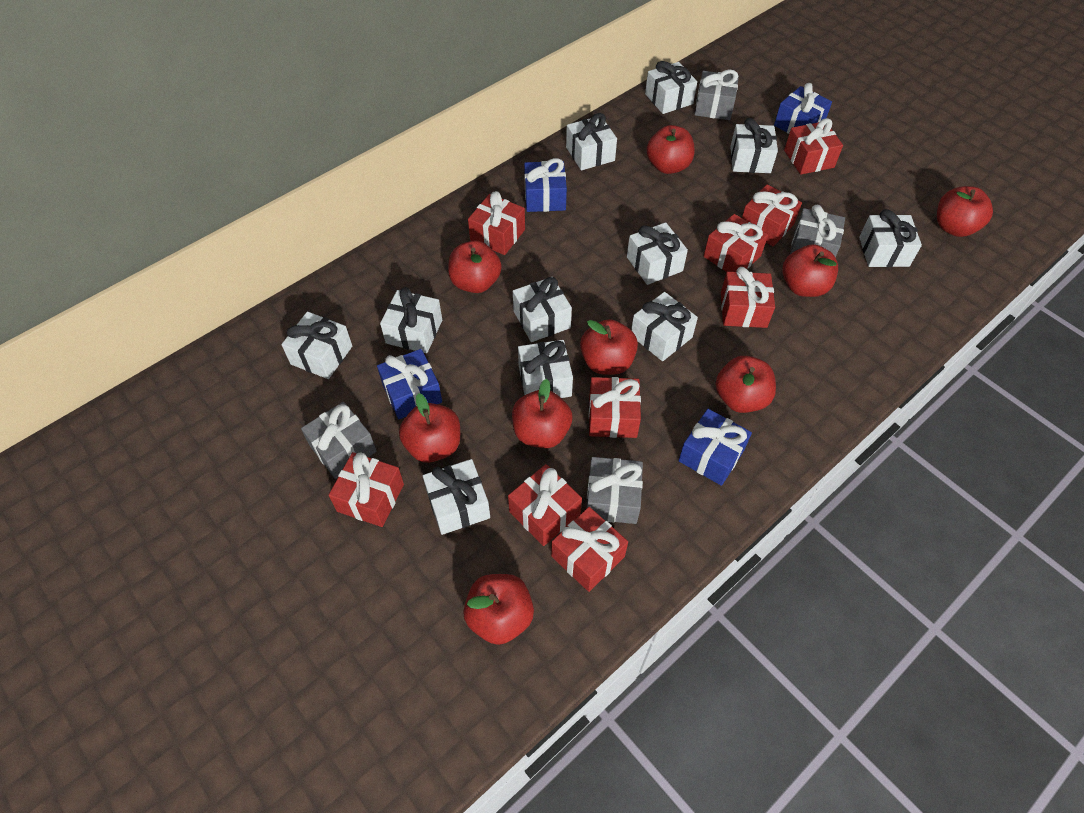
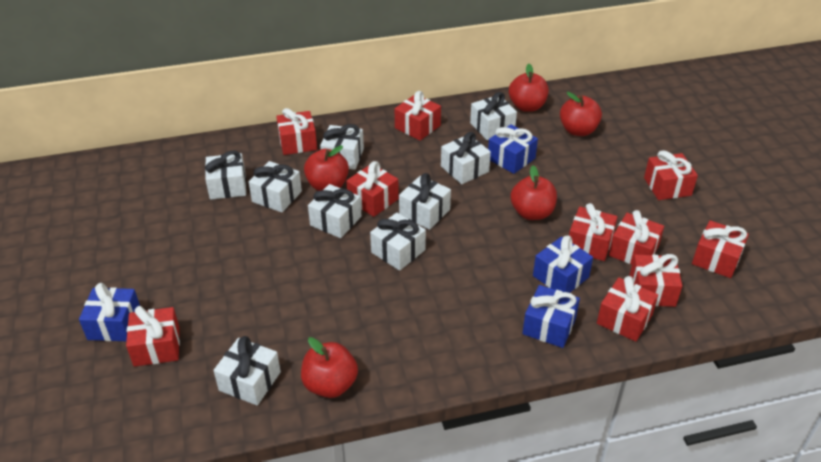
grey gift: 4 -> 0
red apple: 9 -> 5
red gift: 9 -> 10
white gift: 11 -> 9

